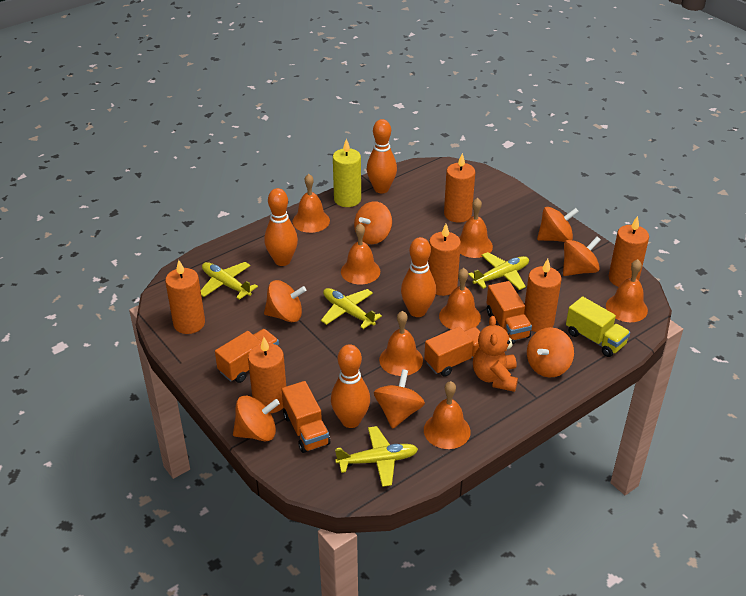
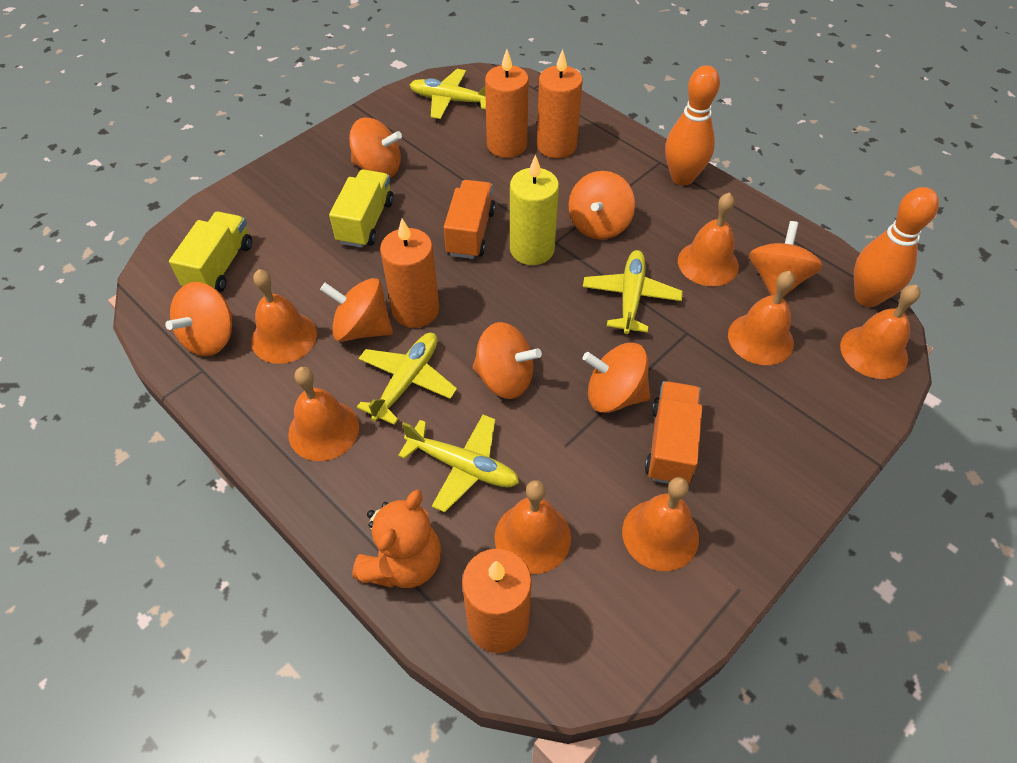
orange bowling pin: 4 -> 2
orange candle: 6 -> 4
orange truck: 4 -> 2
yellow truck: 1 -> 2

